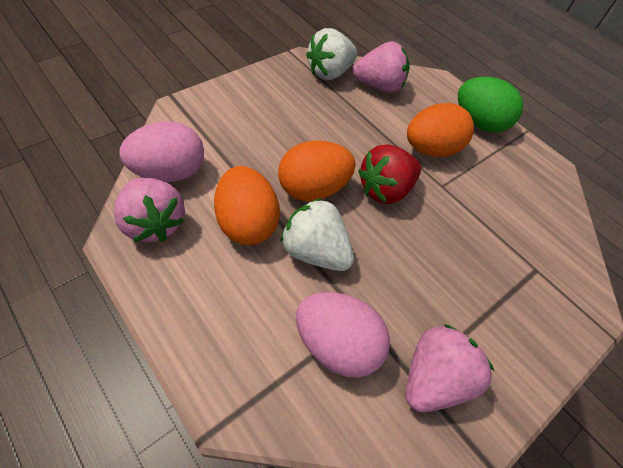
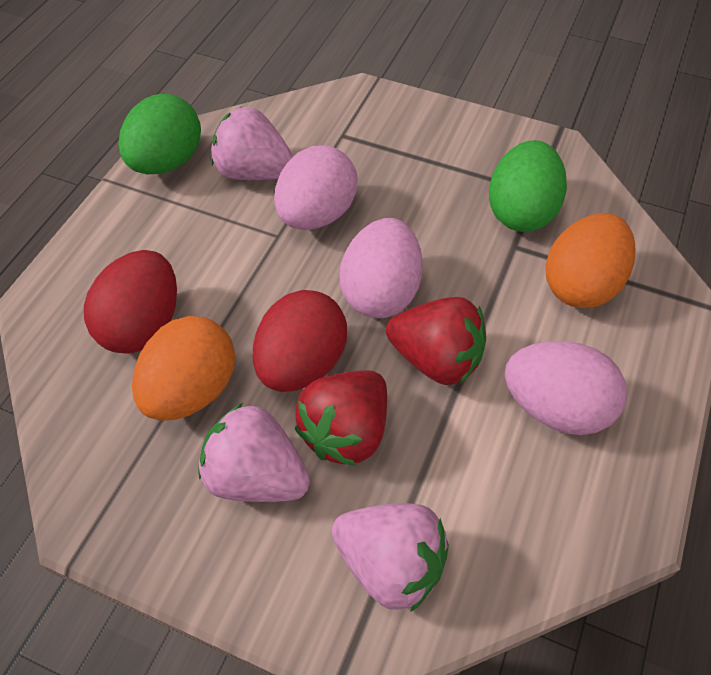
green egg: 1 -> 2
orange egg: 3 -> 2
pink egg: 2 -> 3
red egg: 0 -> 2
red strawberry: 1 -> 2
white strawberry: 2 -> 0

